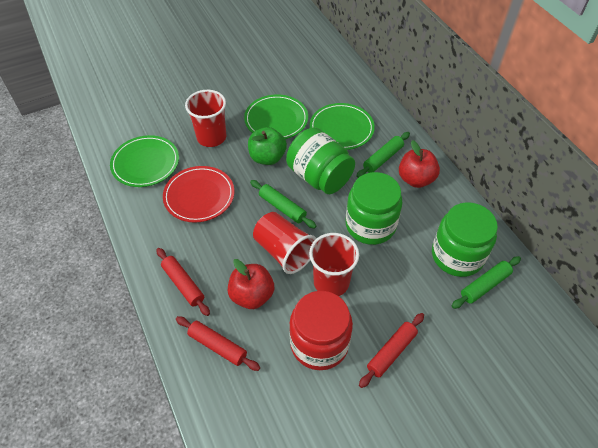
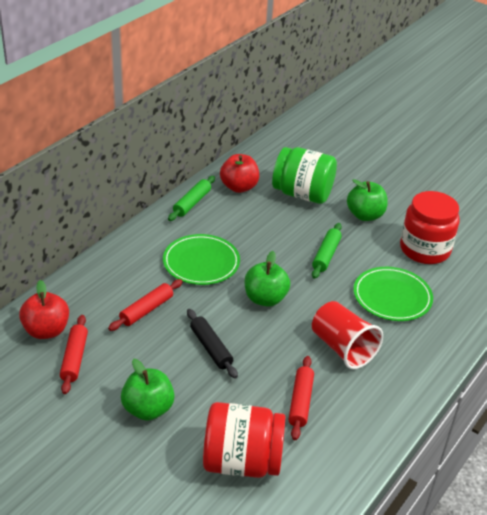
black rolling pin: 0 -> 1
green apple: 1 -> 3
green jar: 3 -> 1
green plate: 3 -> 2
green rolling pin: 3 -> 2
red cup: 3 -> 1
red jar: 1 -> 2
red plate: 1 -> 0

